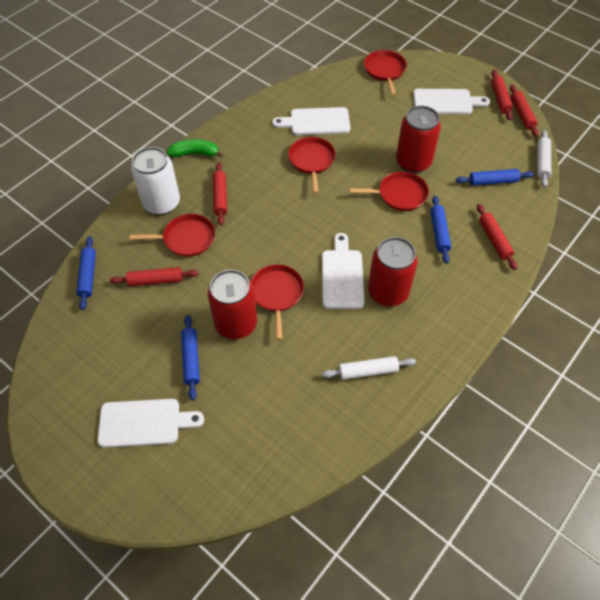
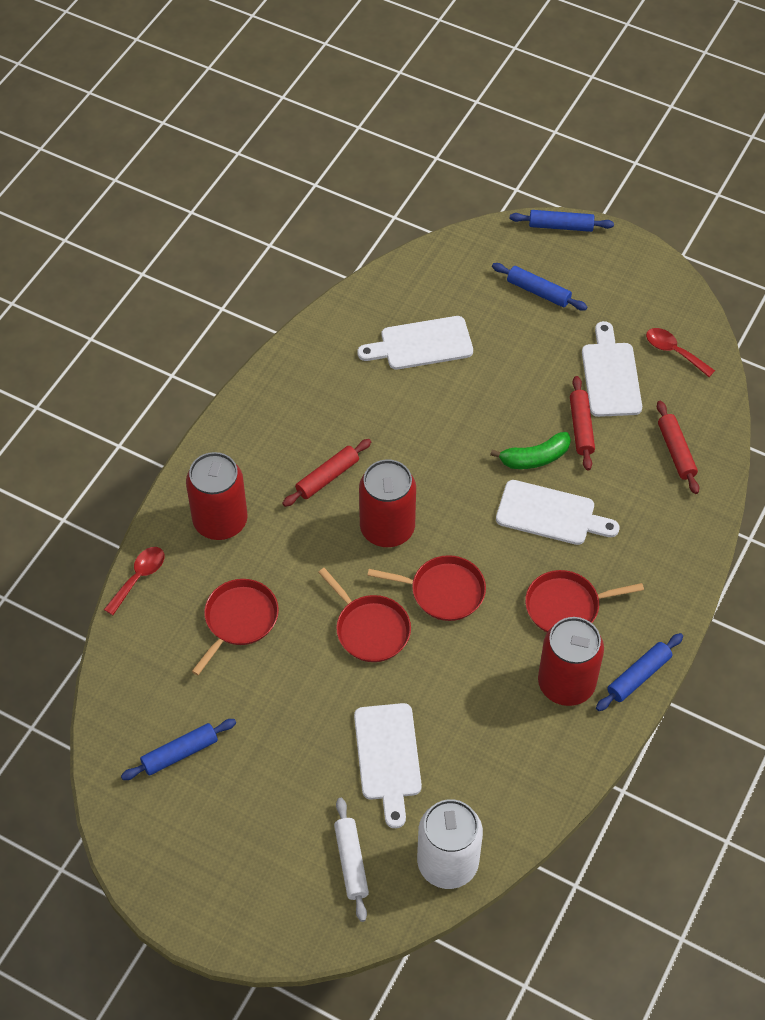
red pan: 5 -> 4
red rolling pin: 5 -> 3
red spoon: 0 -> 2
white rolling pin: 2 -> 1

